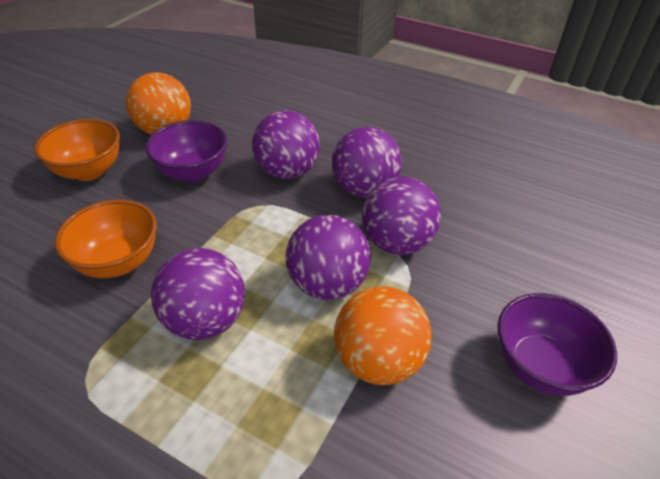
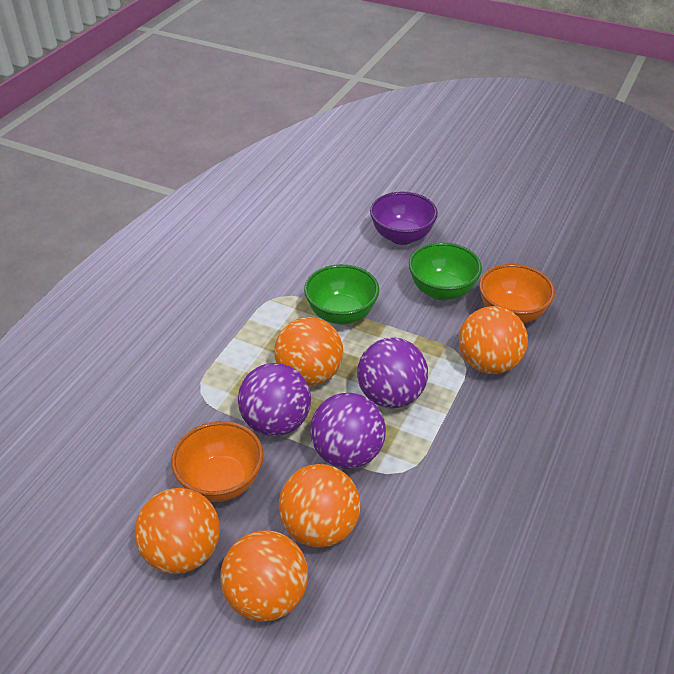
green bowl: 0 -> 2
orange ball: 2 -> 5
purple ball: 5 -> 3
purple bowl: 2 -> 1

